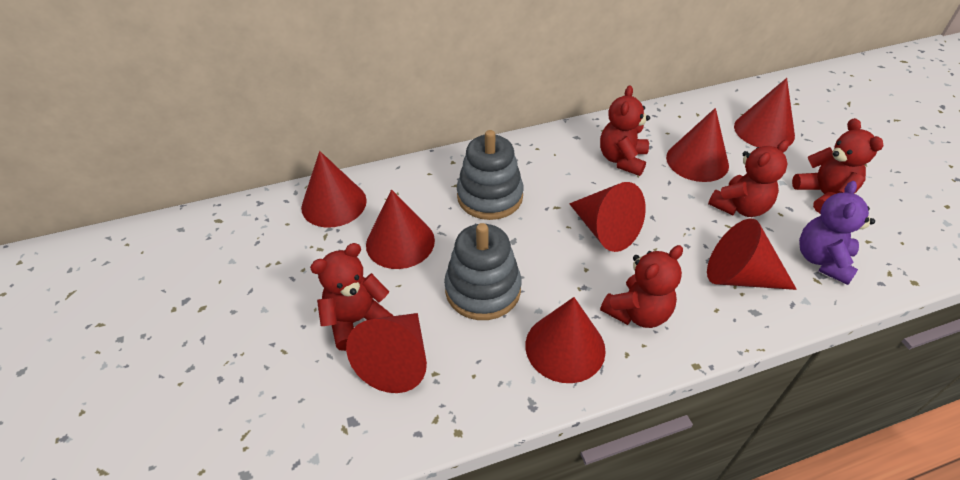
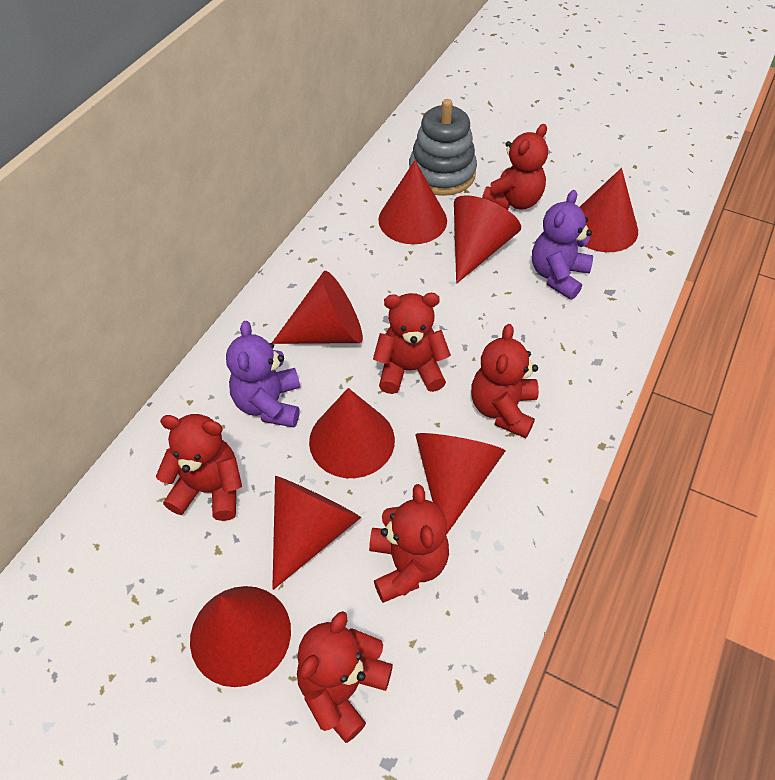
grey stacking toy: 2 -> 1
purple teddy bear: 1 -> 2
red teddy bear: 5 -> 6

